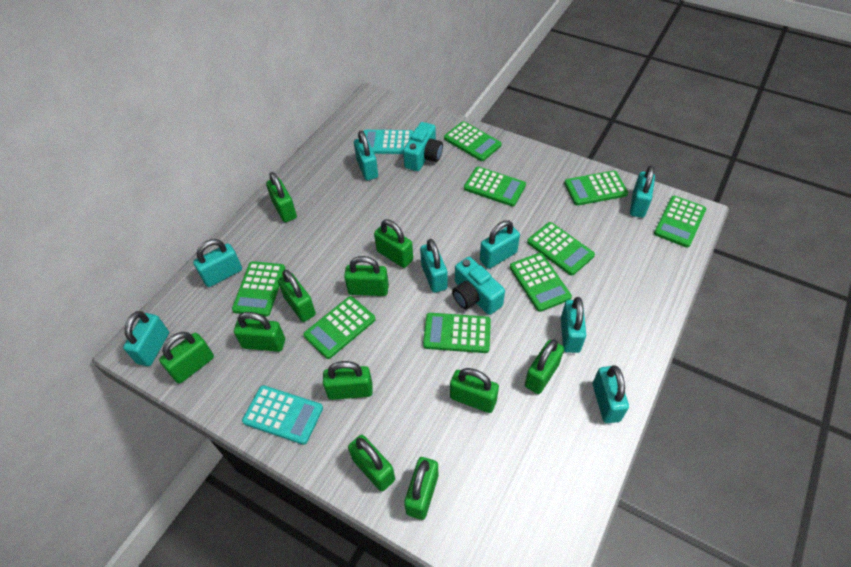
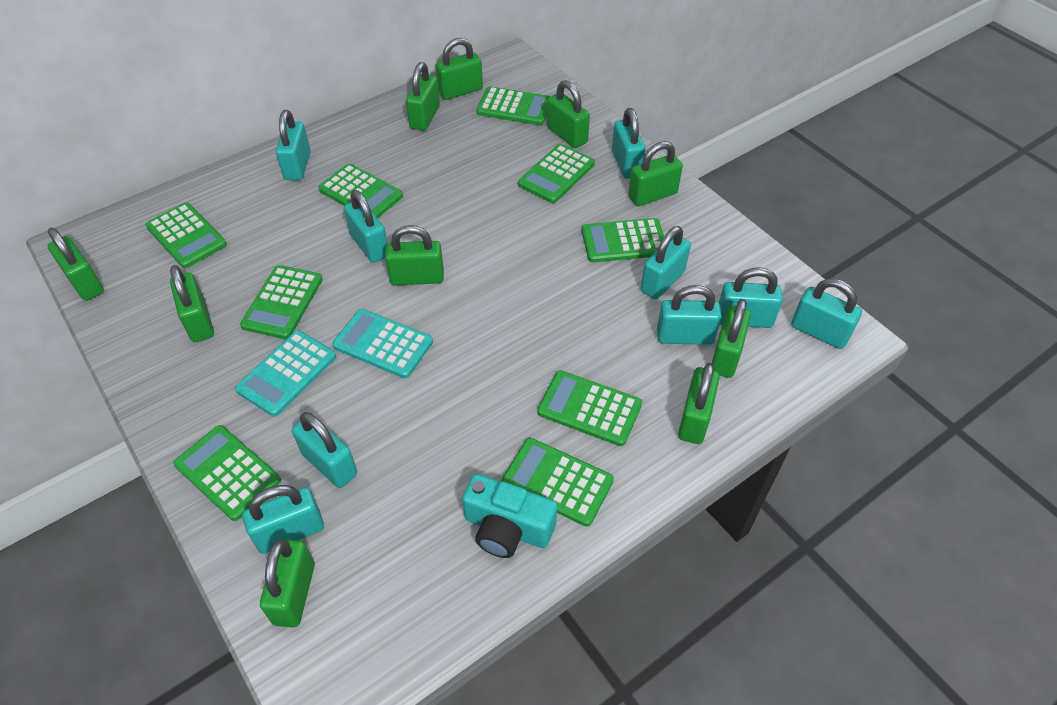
green padlock: 11 -> 10
turquoise camera: 2 -> 1
turquoise padlock: 8 -> 9

